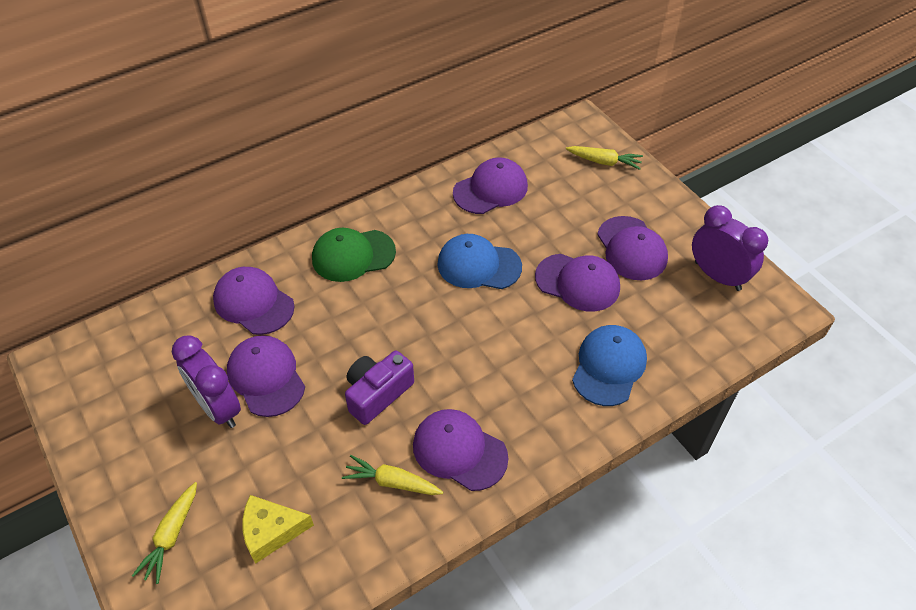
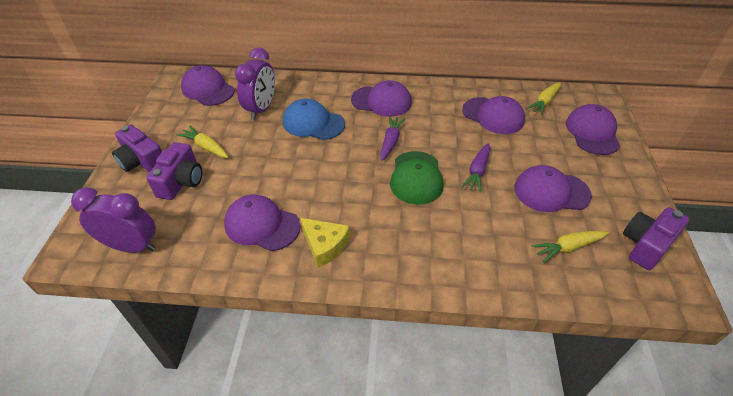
blue cap: 2 -> 1
purple camera: 1 -> 3
purple carrot: 0 -> 2

